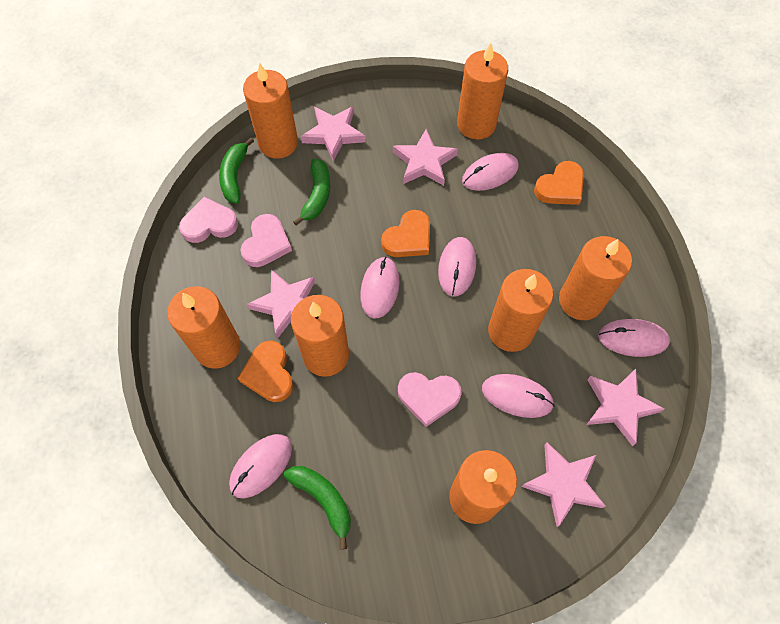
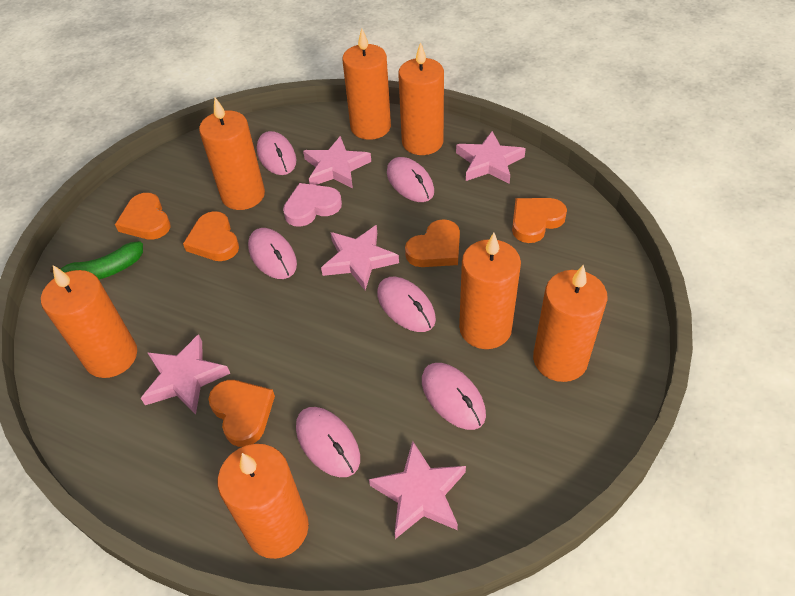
green banana: 3 -> 1
orange heart: 3 -> 5
pink heart: 3 -> 1

